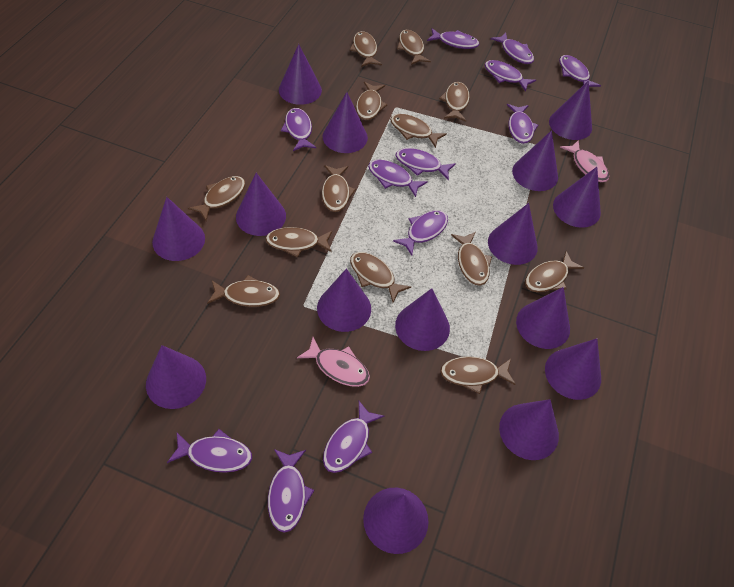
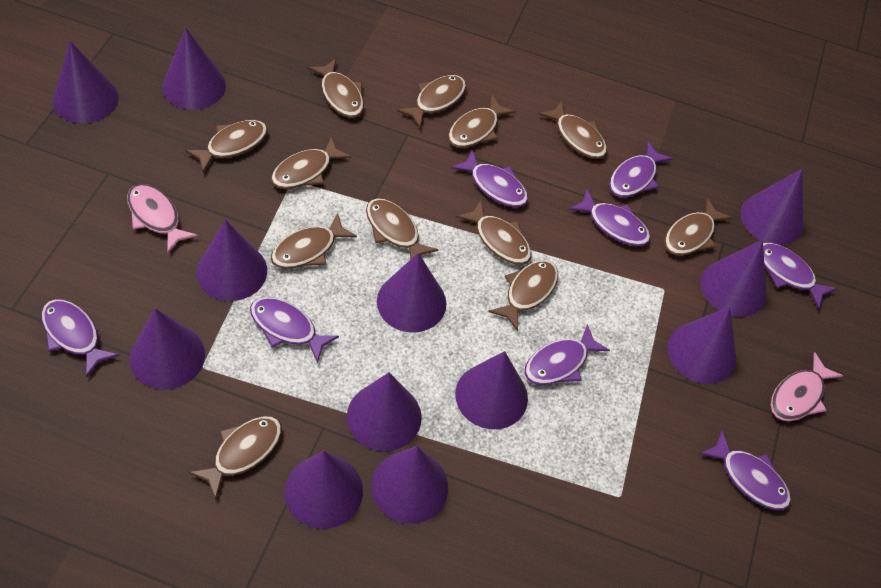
brown fish: 13 -> 12
purple cone: 15 -> 12
purple fish: 12 -> 8

